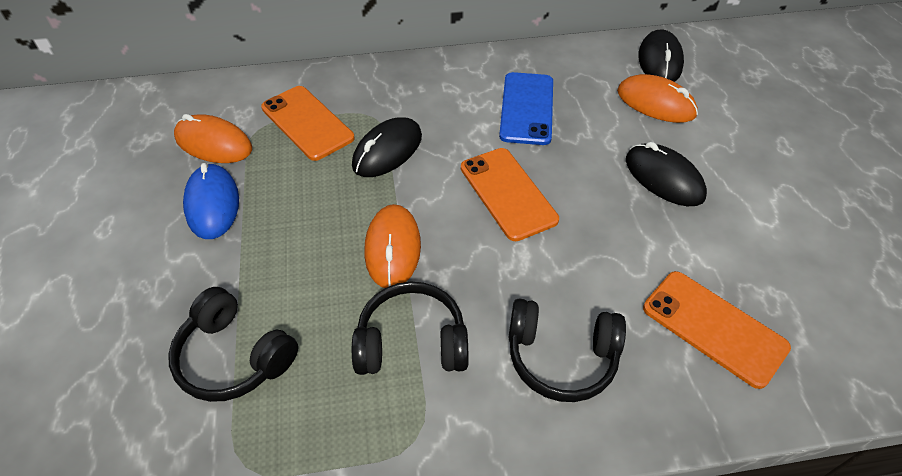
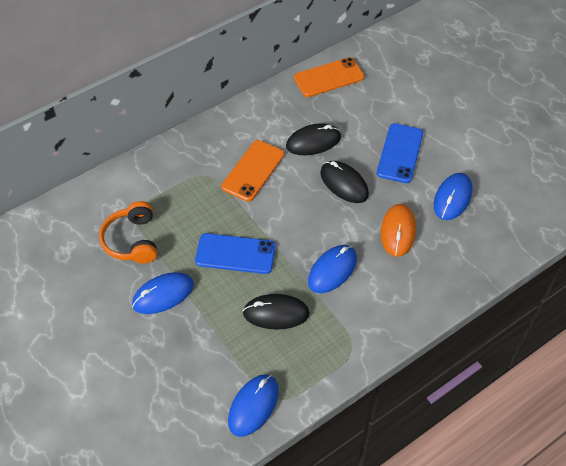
black headphones: 3 -> 0
blue mouse: 1 -> 4
blue phone: 1 -> 2
orange headphones: 0 -> 1
orange mouse: 3 -> 1
orange phone: 3 -> 2

